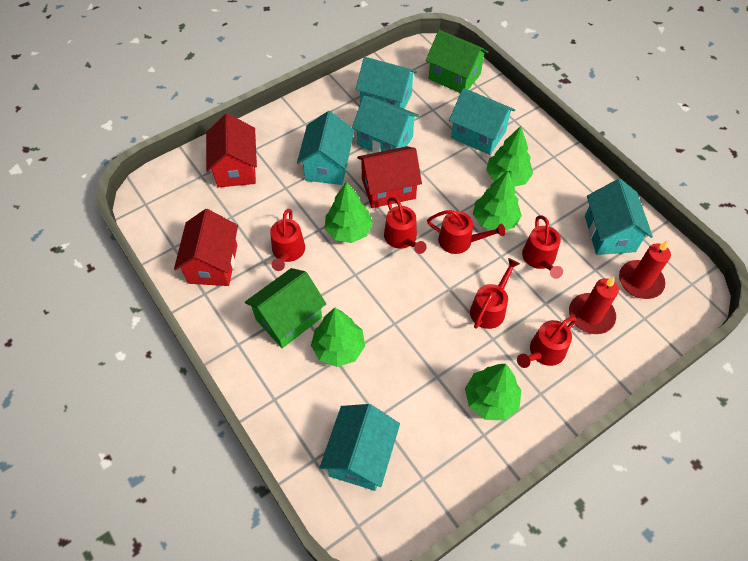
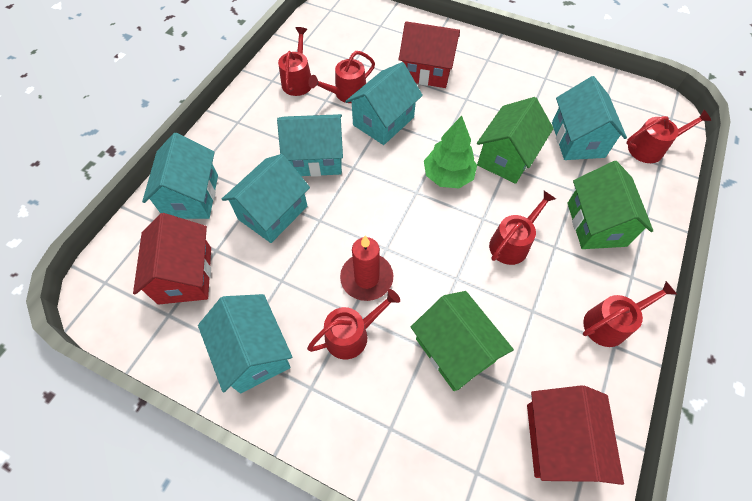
green house: 2 -> 3
green tree: 5 -> 1
red candle: 2 -> 1

